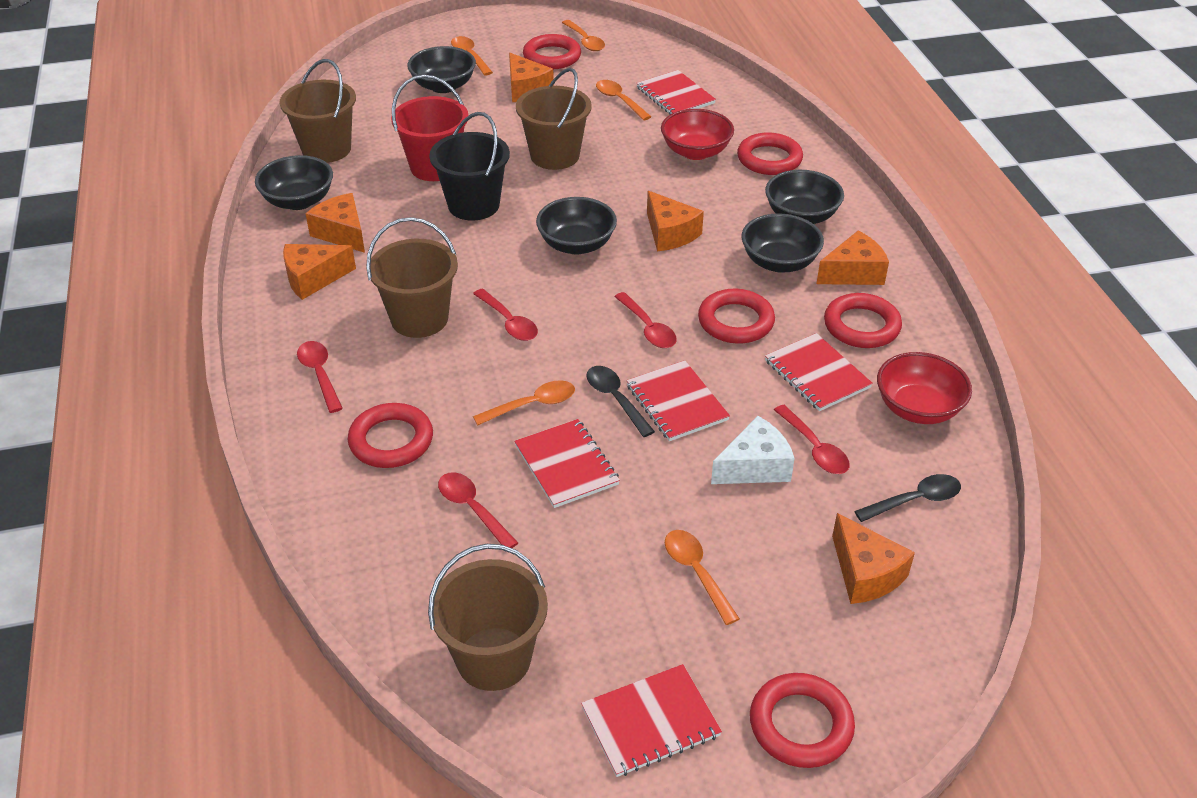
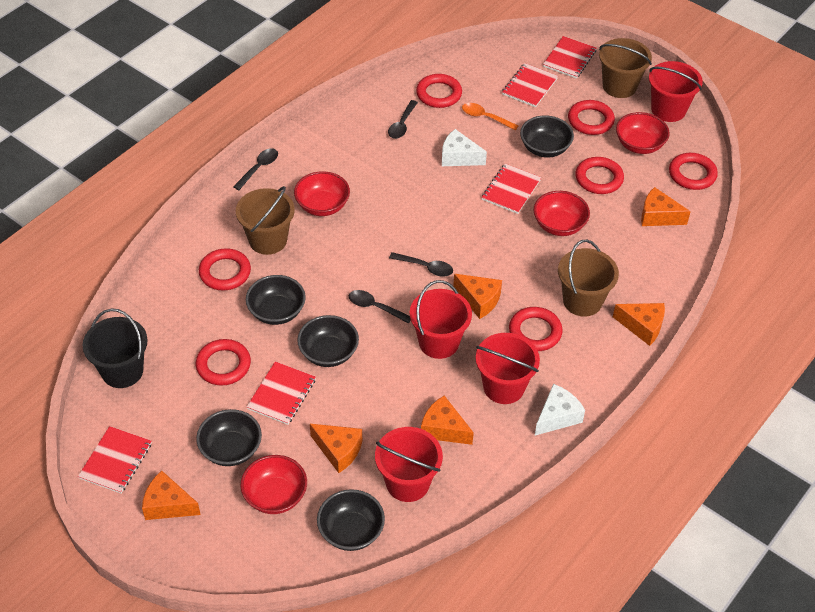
black spoon: 2 -> 4
brown bucket: 4 -> 3
orange spoon: 5 -> 1
red bowl: 2 -> 4
red bucket: 1 -> 4
red ring: 6 -> 7
red spoon: 5 -> 0
white cheese: 1 -> 2

